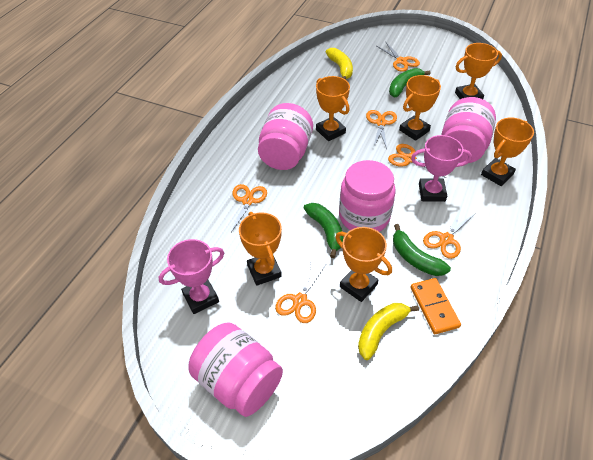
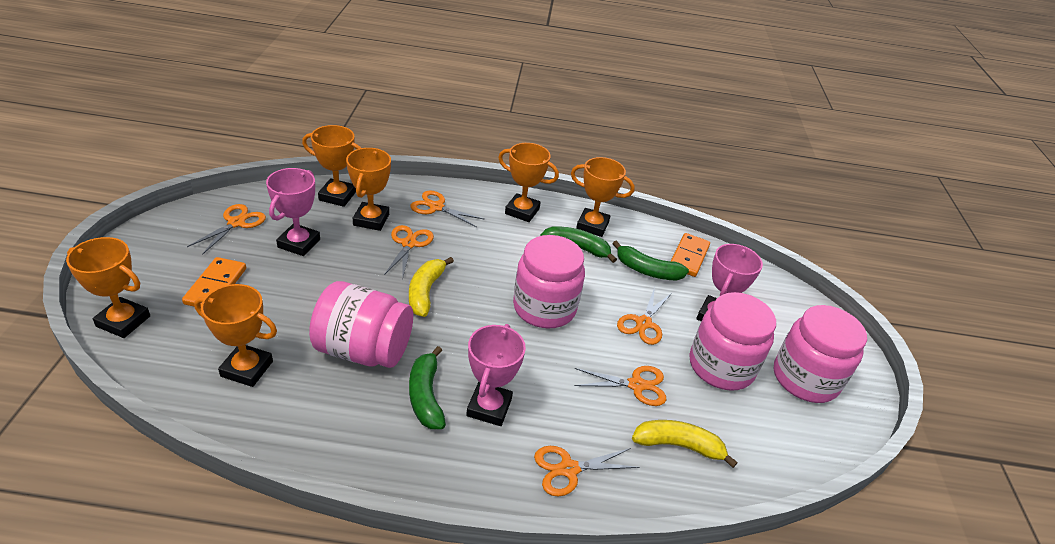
orange domino: 1 -> 2
pink trophy: 2 -> 3

